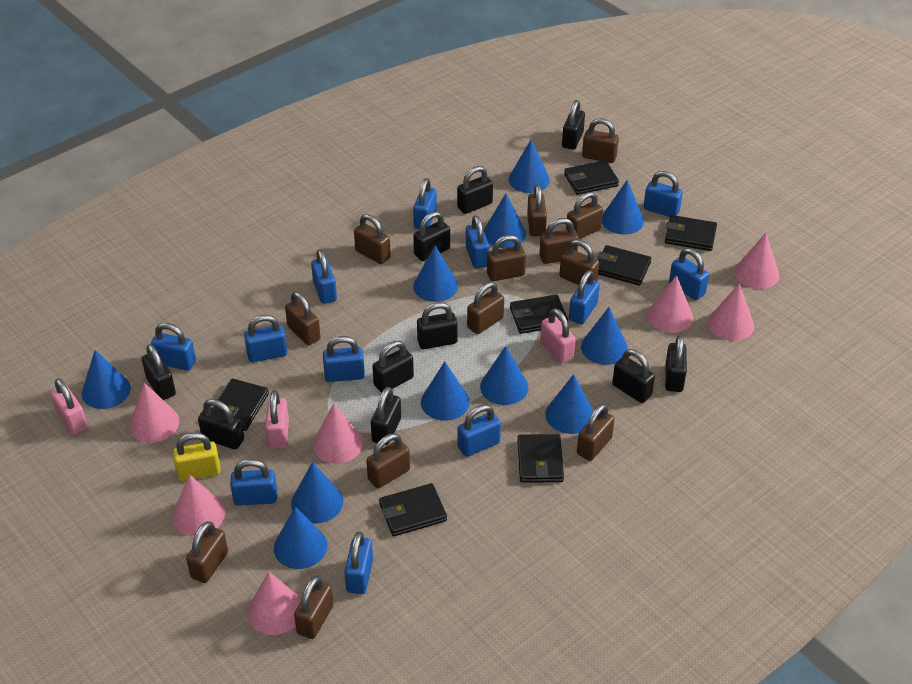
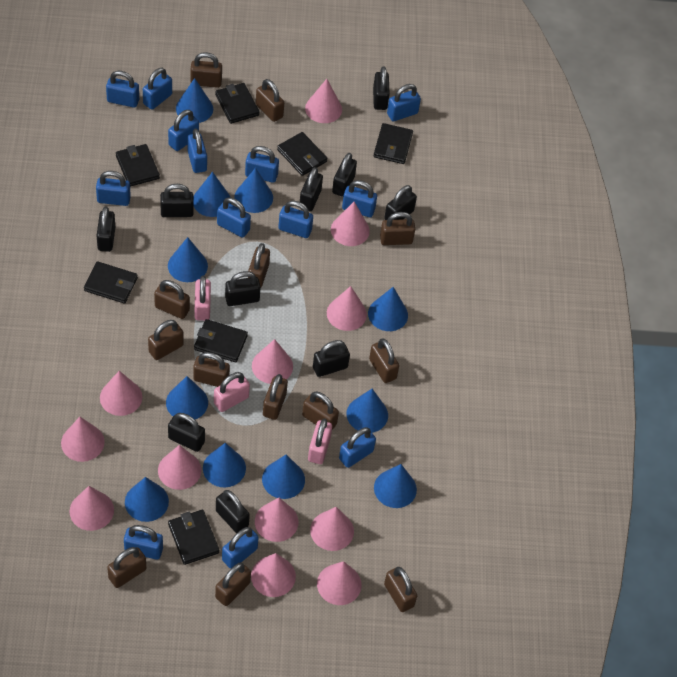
blue padlock: 12 -> 13
pink cone: 7 -> 12
yellow padlock: 1 -> 0

